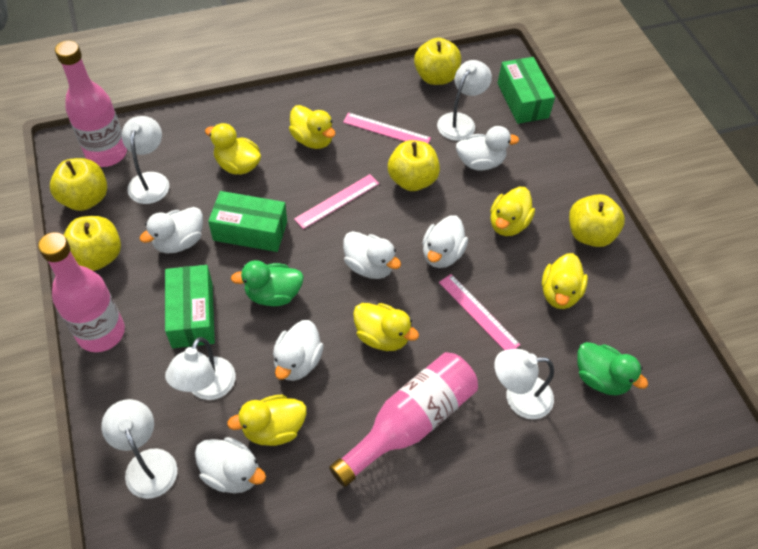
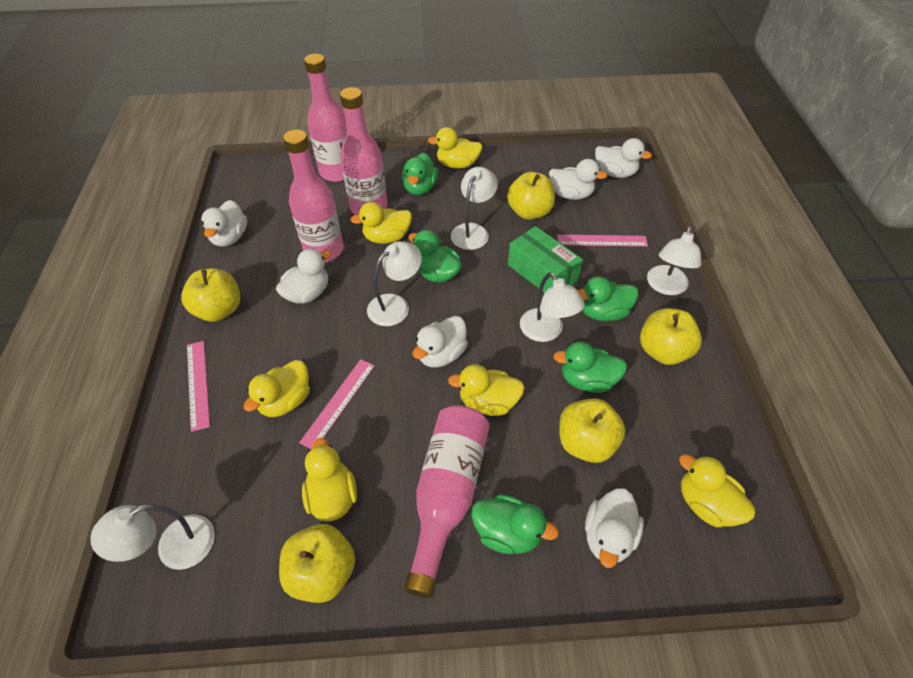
green box: 3 -> 1
green duck: 2 -> 5
pink bottle: 3 -> 4

